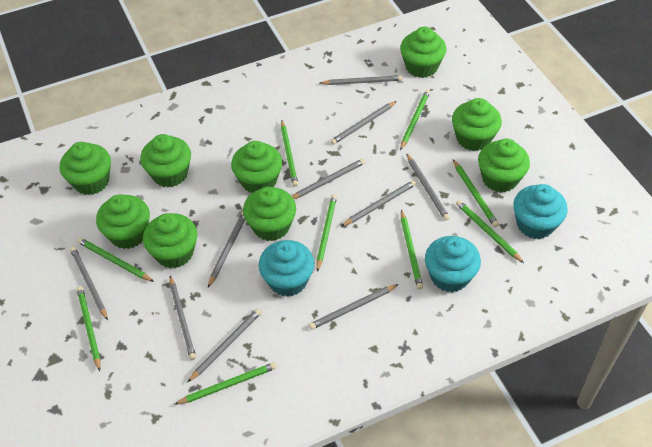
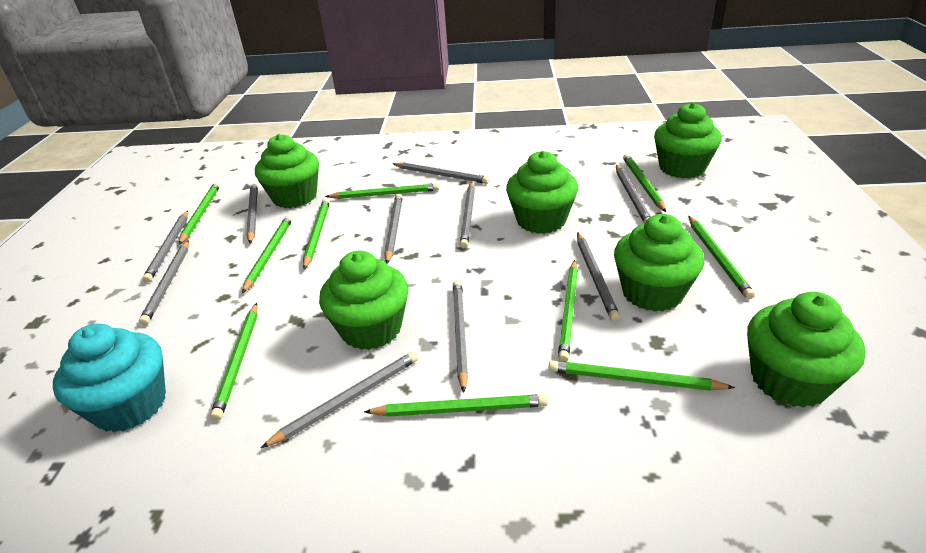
green cupcake: 9 -> 6
green pencil: 9 -> 10
turquoise cupcake: 3 -> 1

